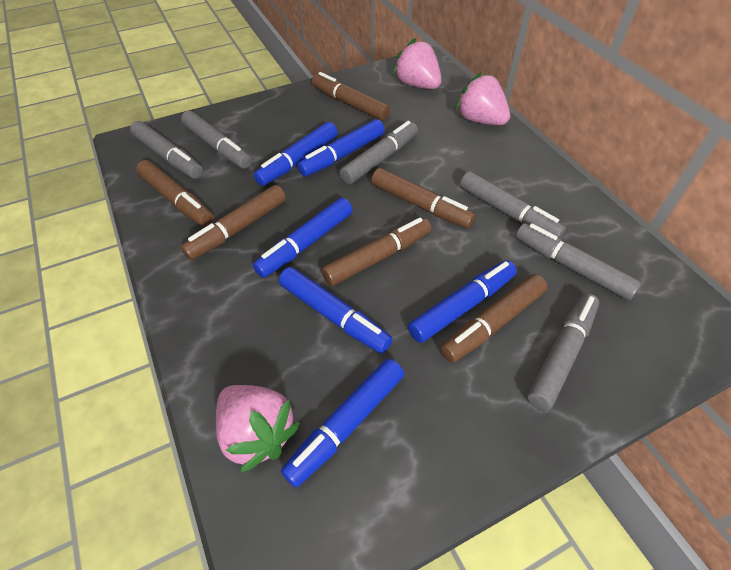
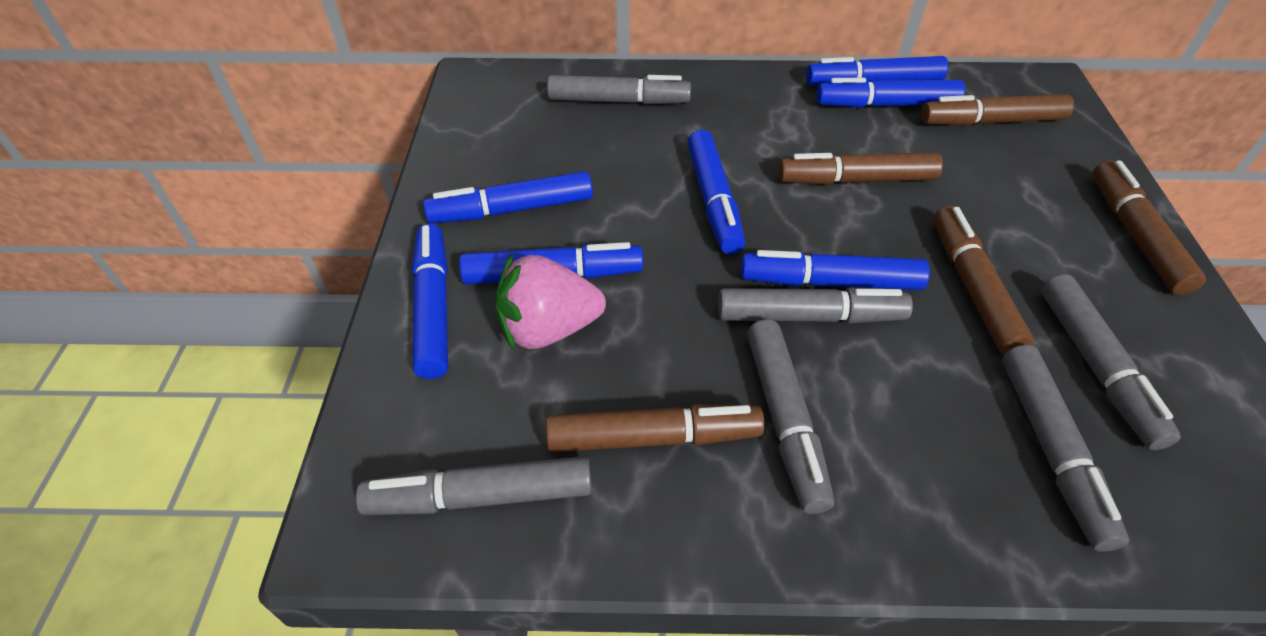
blue marker: 6 -> 7
brown marker: 6 -> 5
pink strawberry: 3 -> 1

